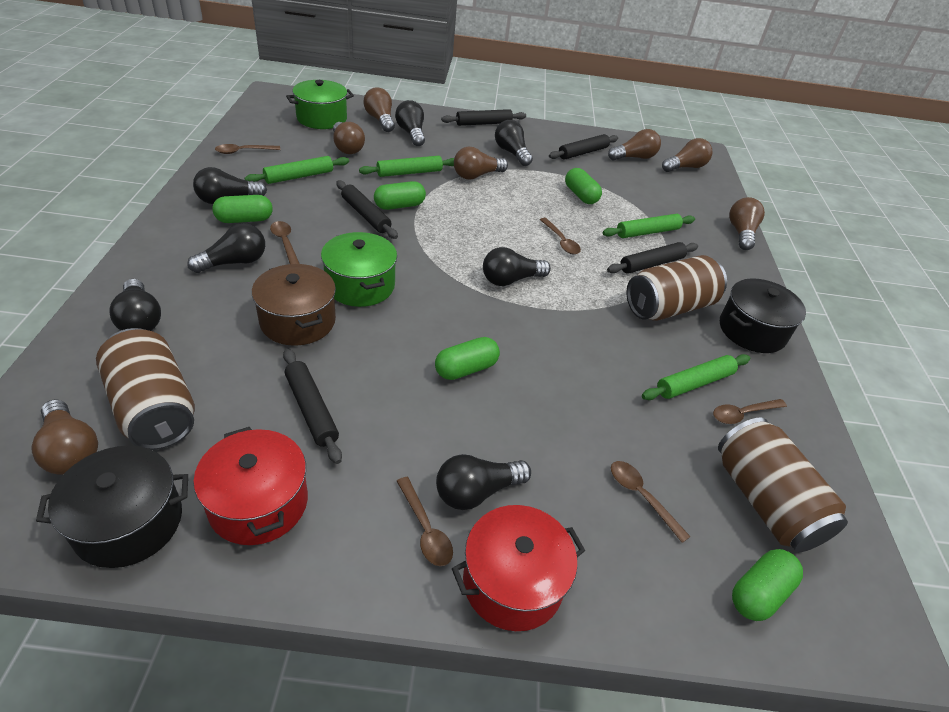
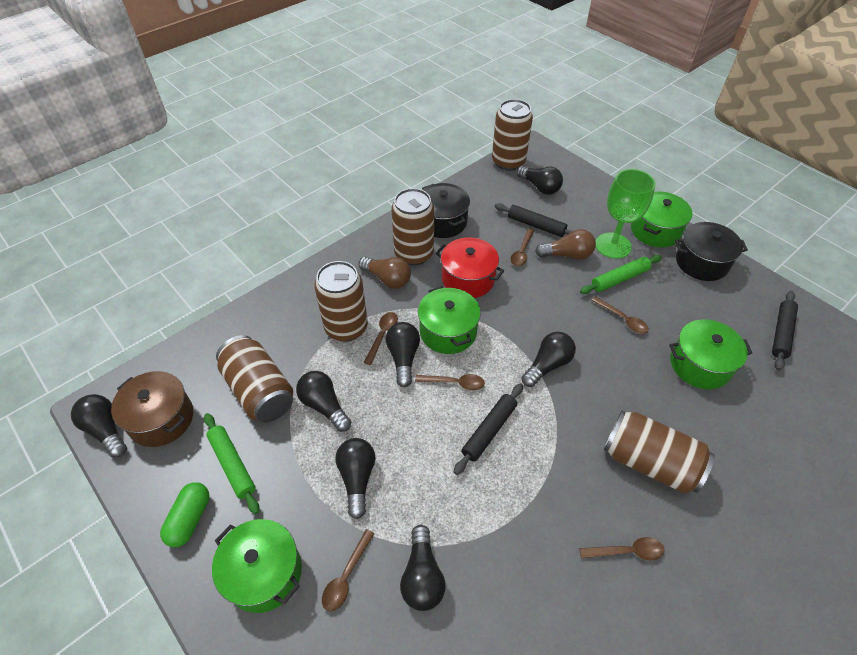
black rolling pin: 5 -> 3
brown can: 3 -> 5
brown light bulb: 7 -> 2
green capsule: 5 -> 1
green goblet: 0 -> 1
green pot: 2 -> 4
green rolling pin: 4 -> 2
red pot: 2 -> 1

